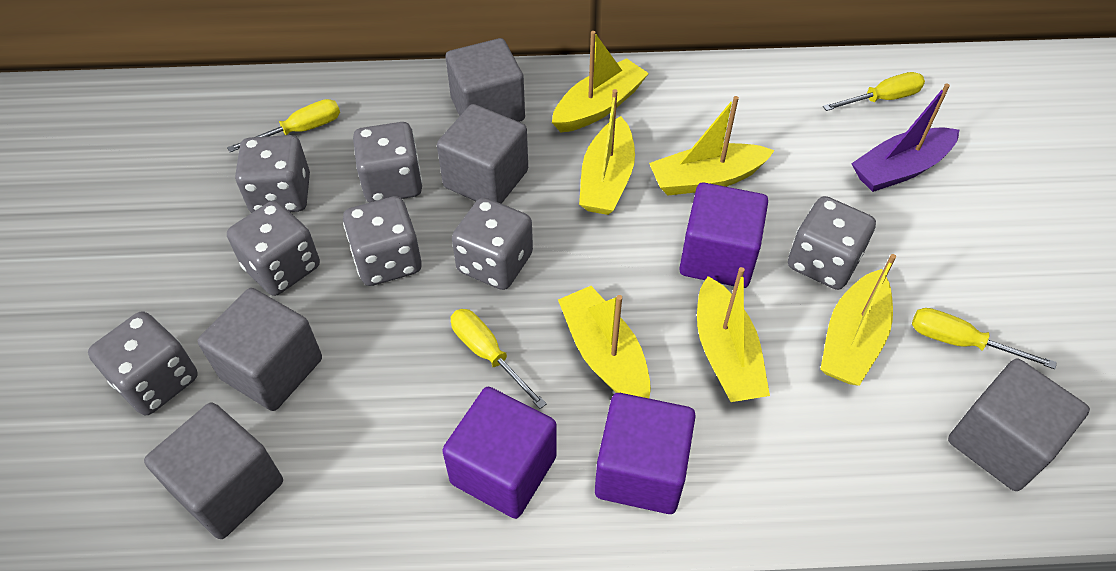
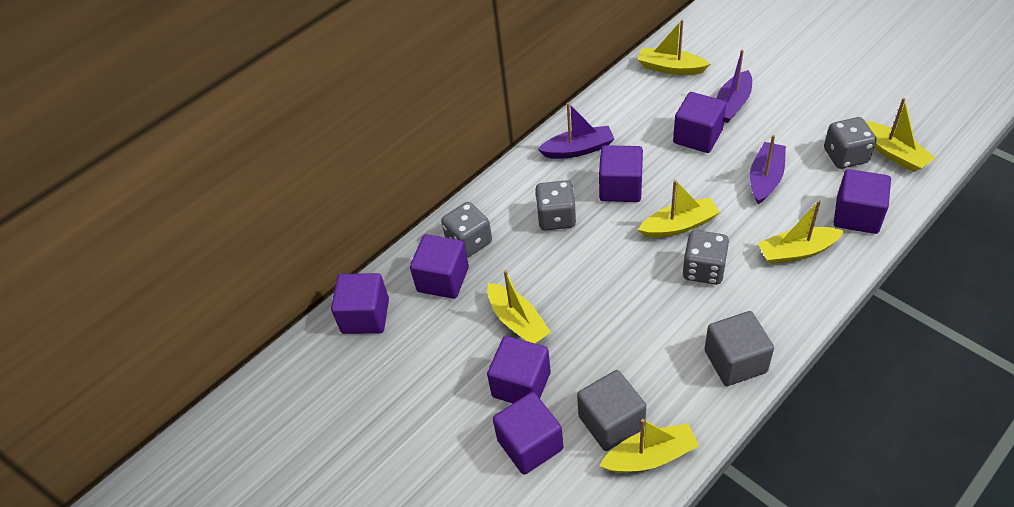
grey cube: 5 -> 2
grey dice: 7 -> 4
purple boat: 1 -> 3
purple cube: 3 -> 7
yellow screwdriver: 4 -> 0

